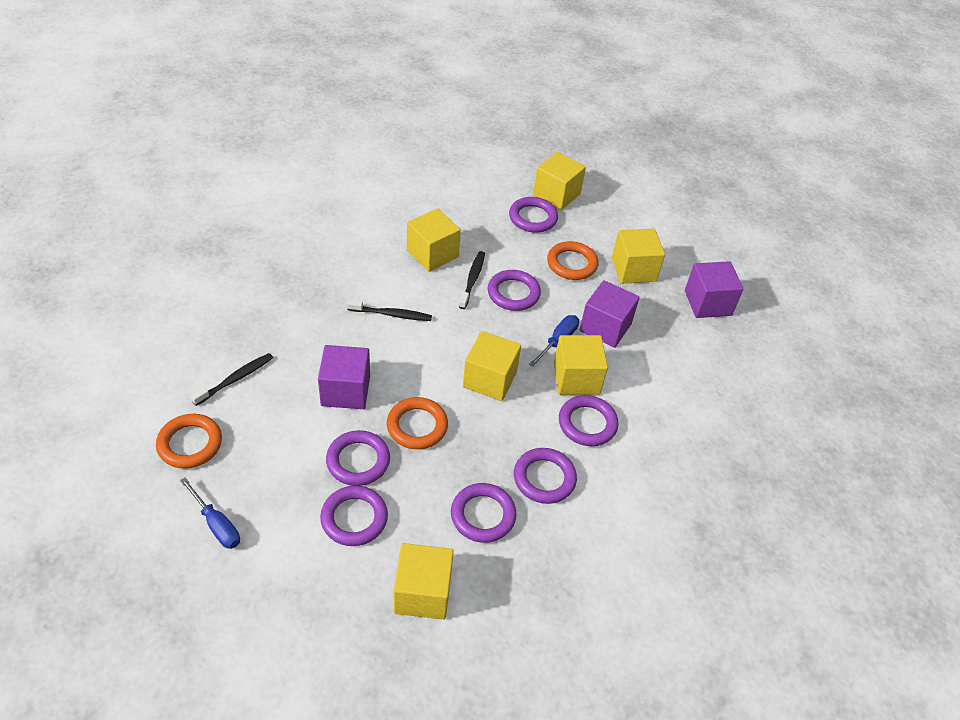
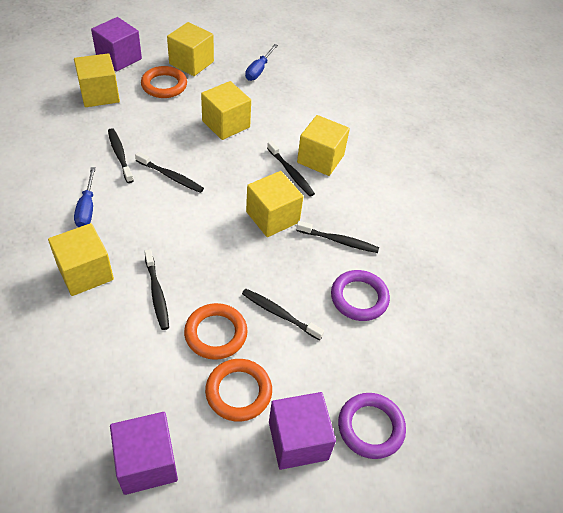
black toothbrush: 3 -> 6
purple ring: 7 -> 2

